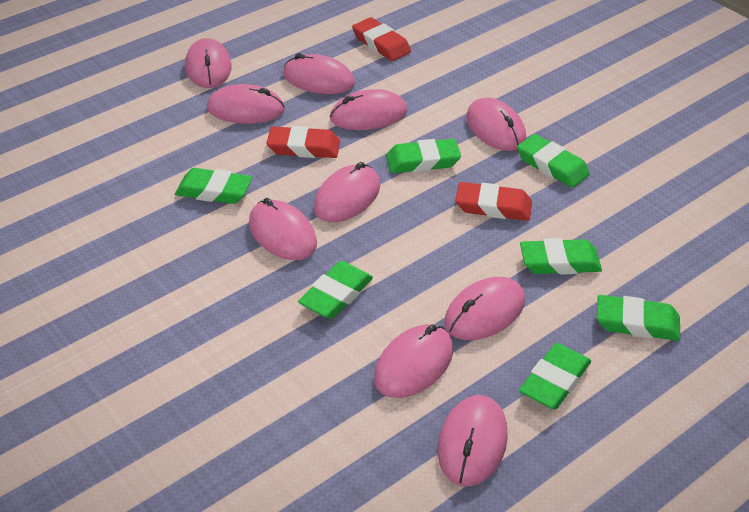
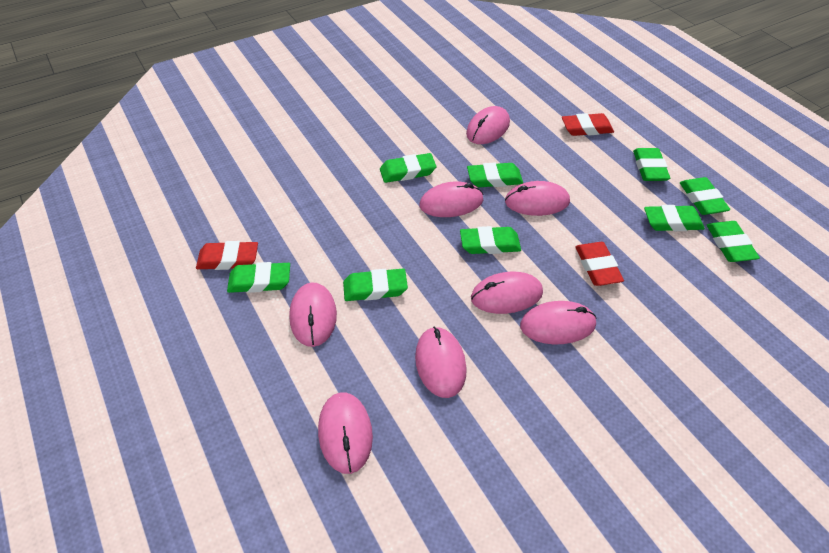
green eraser: 7 -> 9
pink mouse: 10 -> 8

